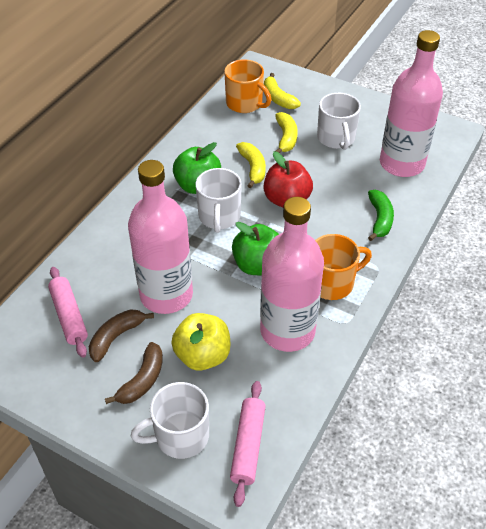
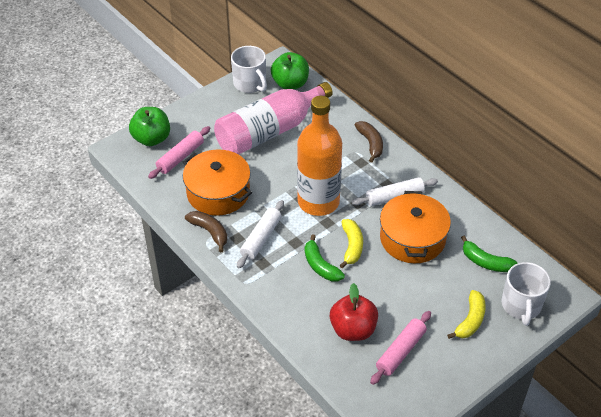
green banana: 1 -> 2
orange bottle: 0 -> 1
orange mug: 2 -> 0
orange pot: 0 -> 2
pink bottle: 3 -> 1
white mug: 3 -> 2
white rolling pin: 0 -> 2
yellow apple: 1 -> 0
yellow banana: 3 -> 2

